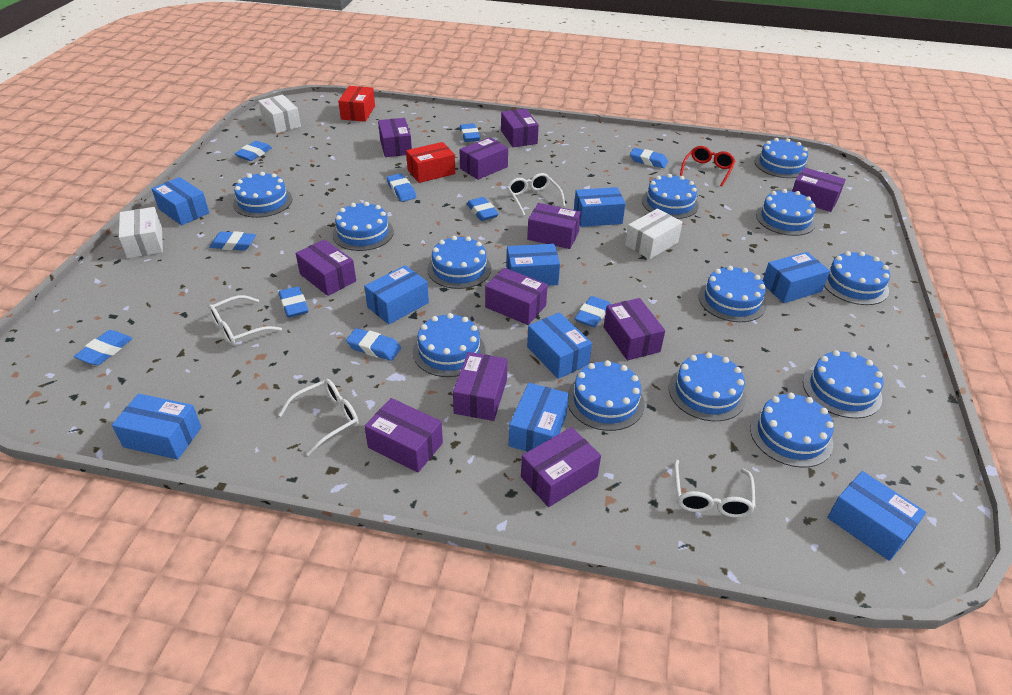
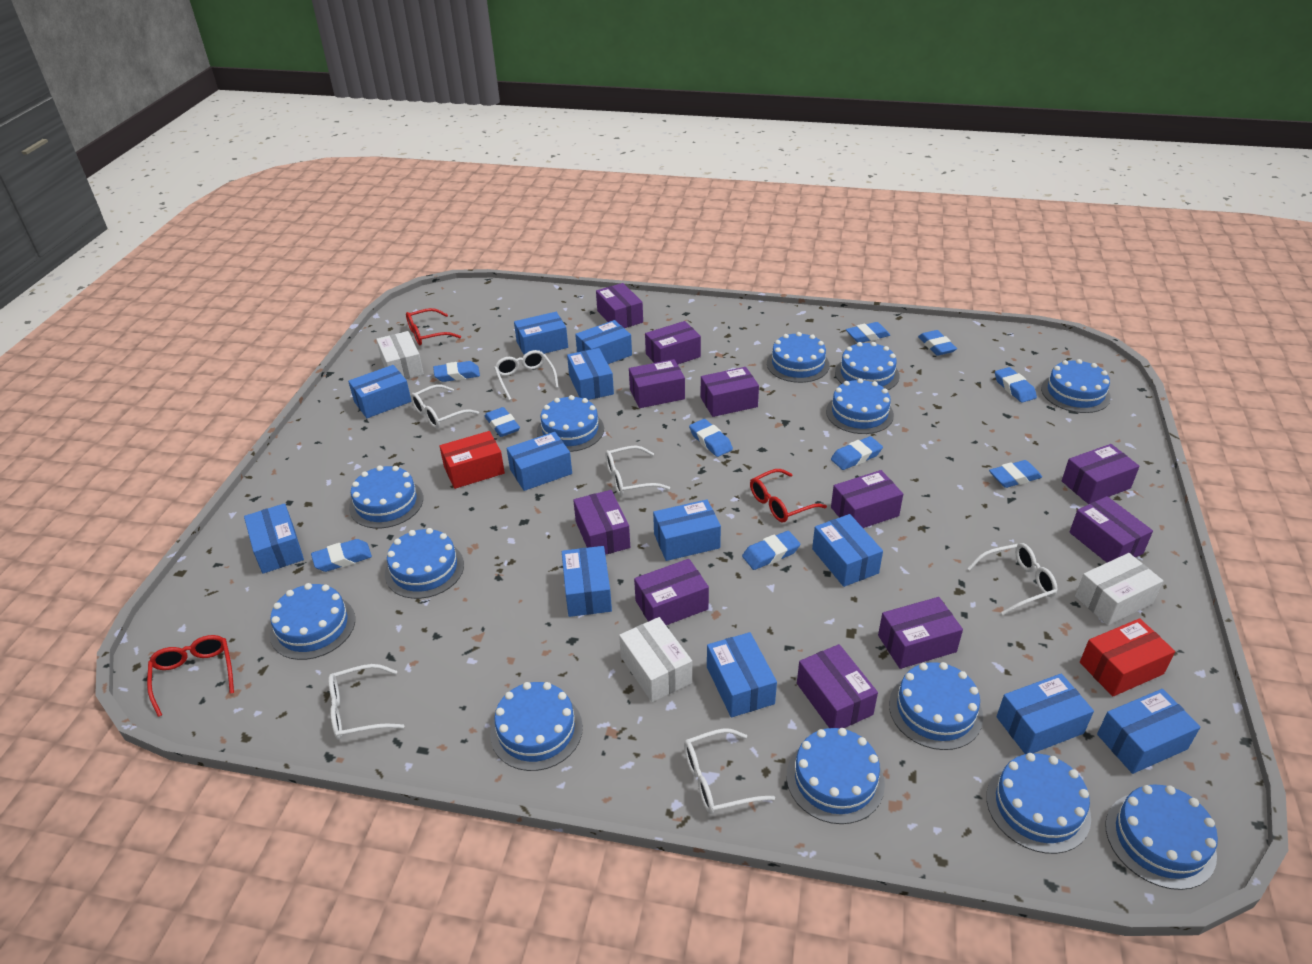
blue box: 9 -> 12
red glasses: 1 -> 3
white glasses: 4 -> 6

